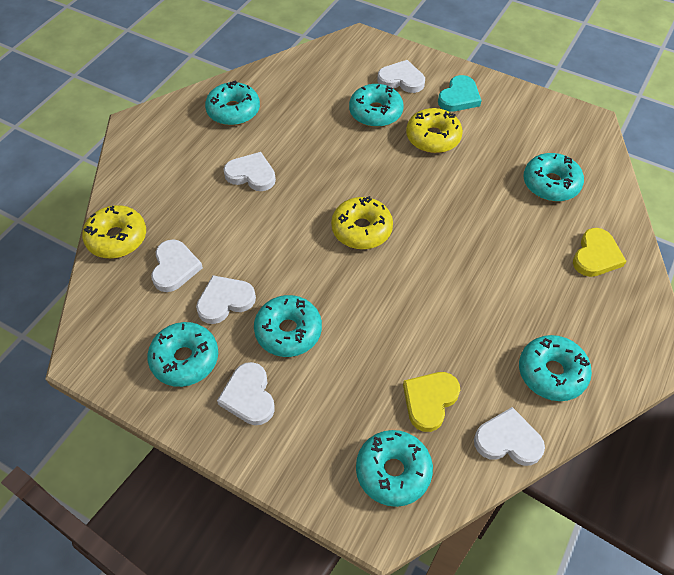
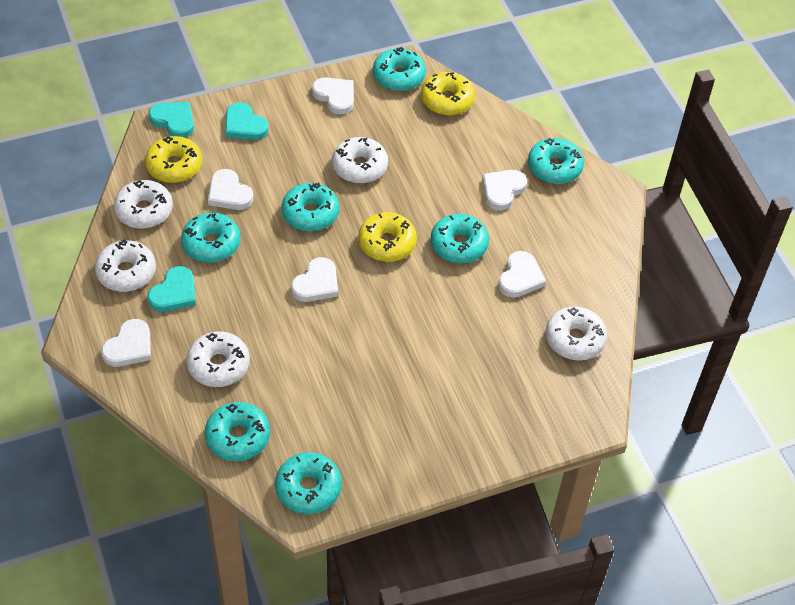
turquoise heart: 1 -> 3
white donut: 0 -> 5
yellow heart: 2 -> 0

